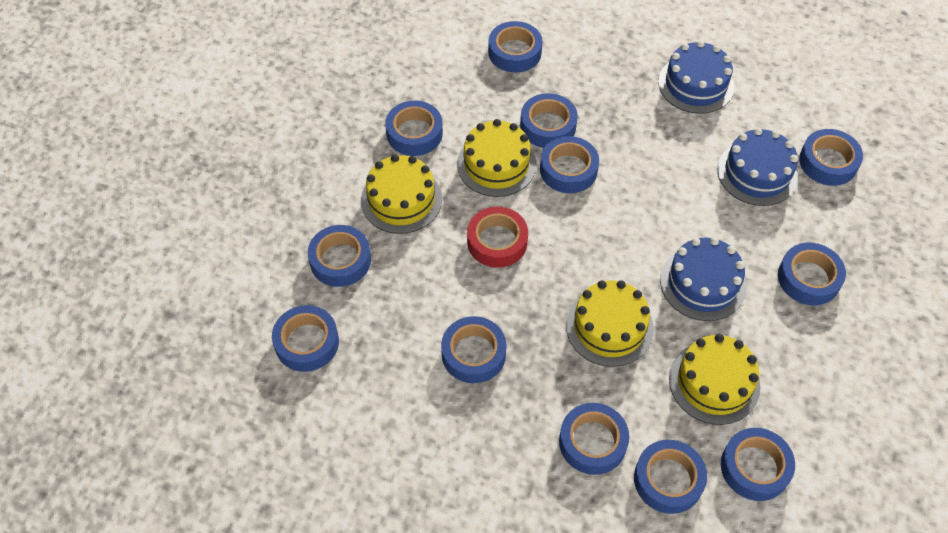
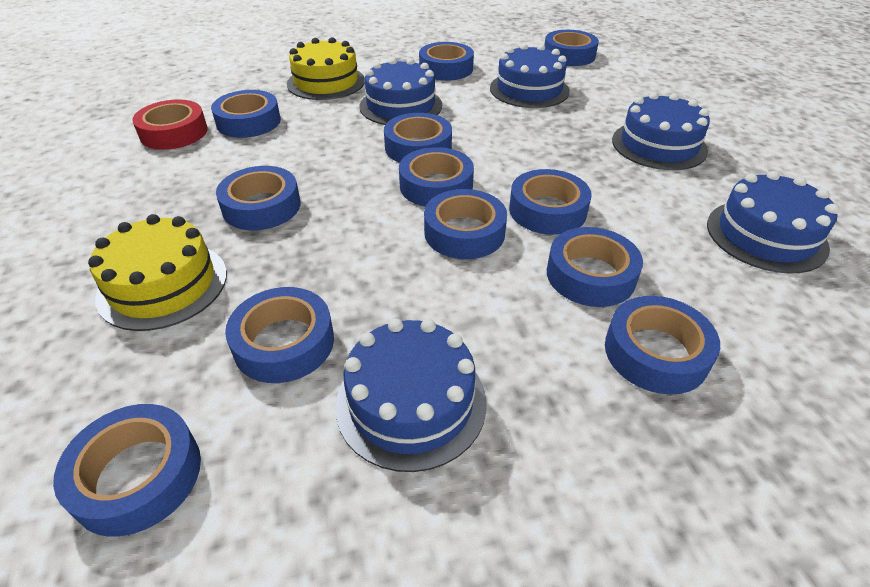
blue cake: 3 -> 5
yellow cake: 4 -> 2

